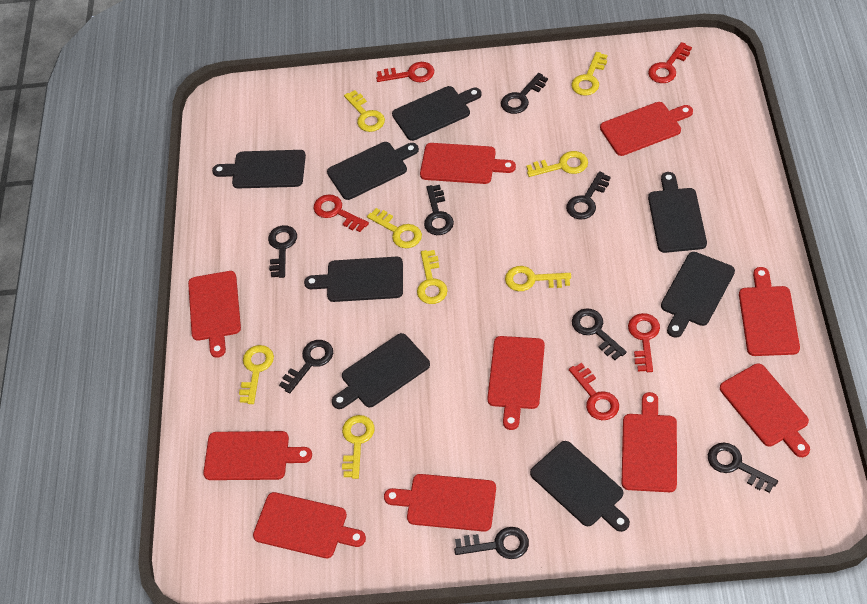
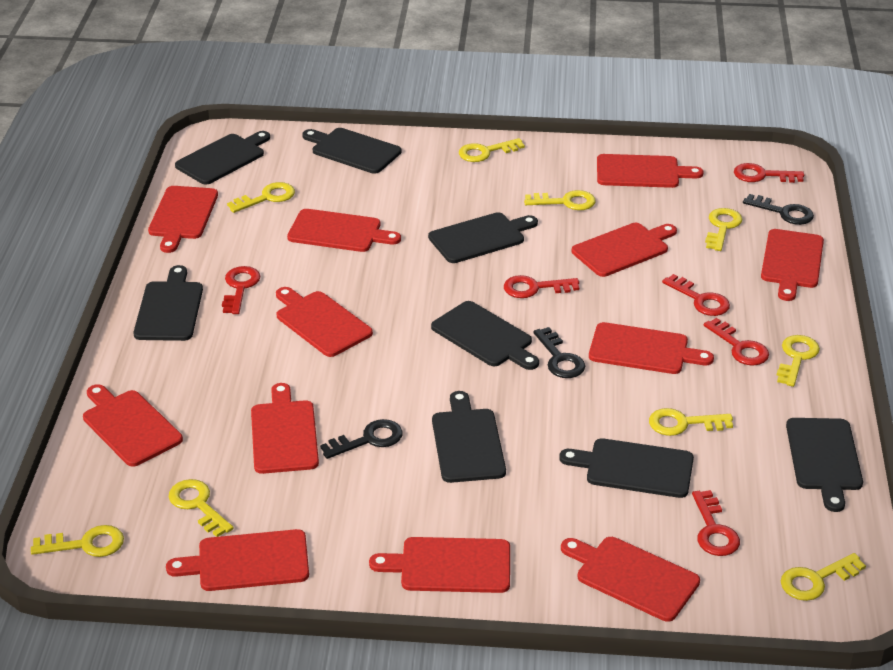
black key: 8 -> 3
red cutting board: 10 -> 12
red key: 5 -> 6
yellow key: 8 -> 9

